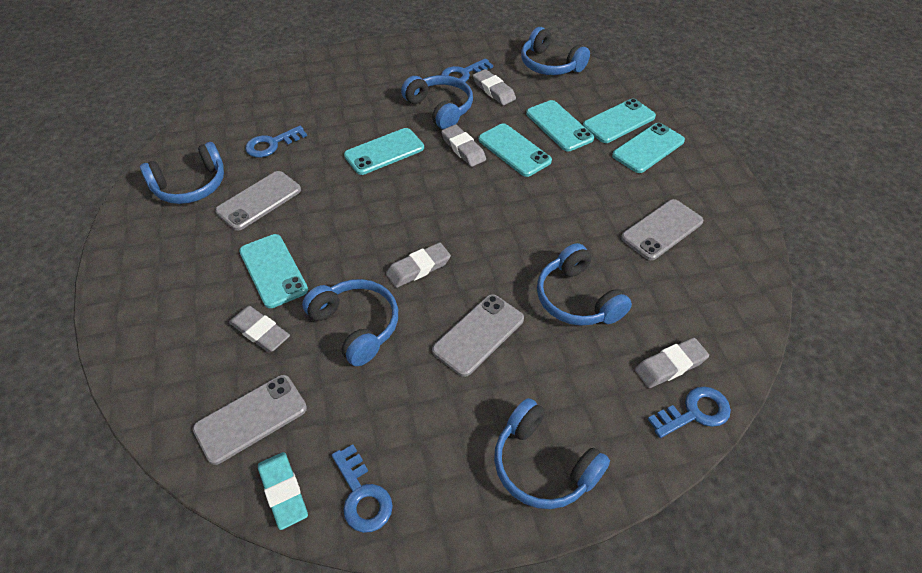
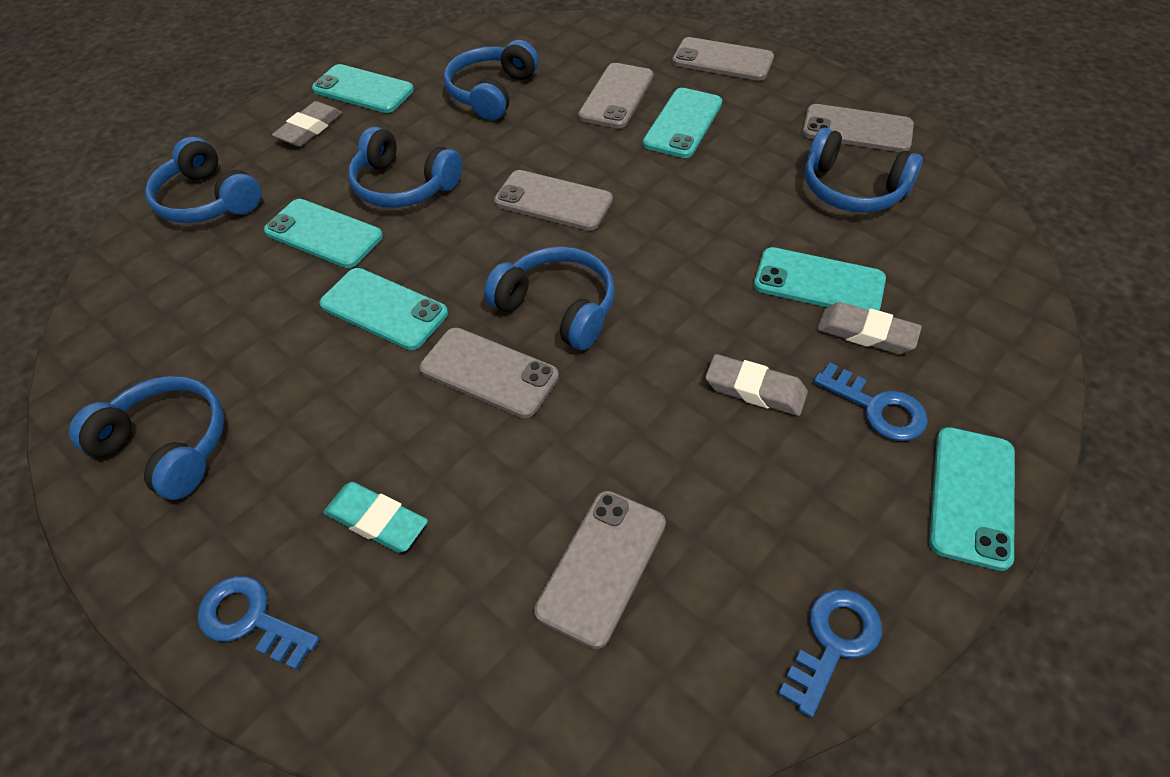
blue key: 4 -> 3
grey eraser: 5 -> 3
grey phone: 4 -> 6

